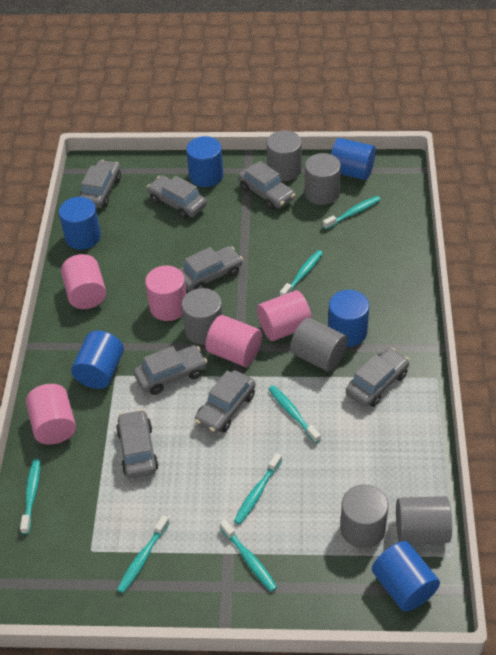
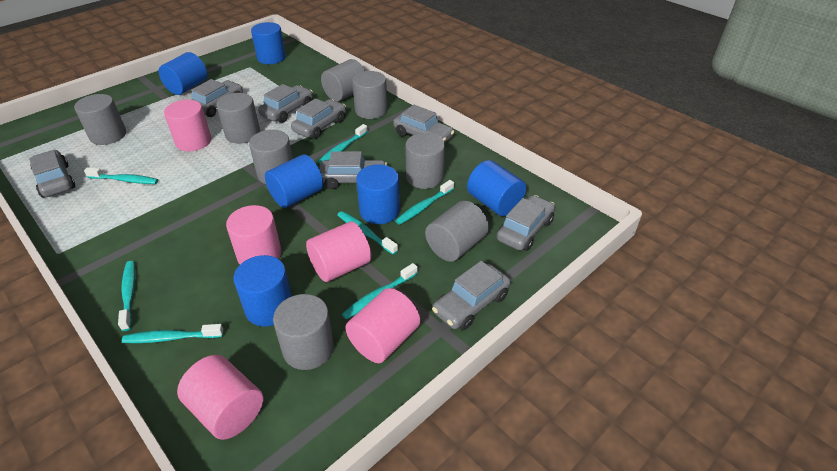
grey cylinder: 6 -> 8

